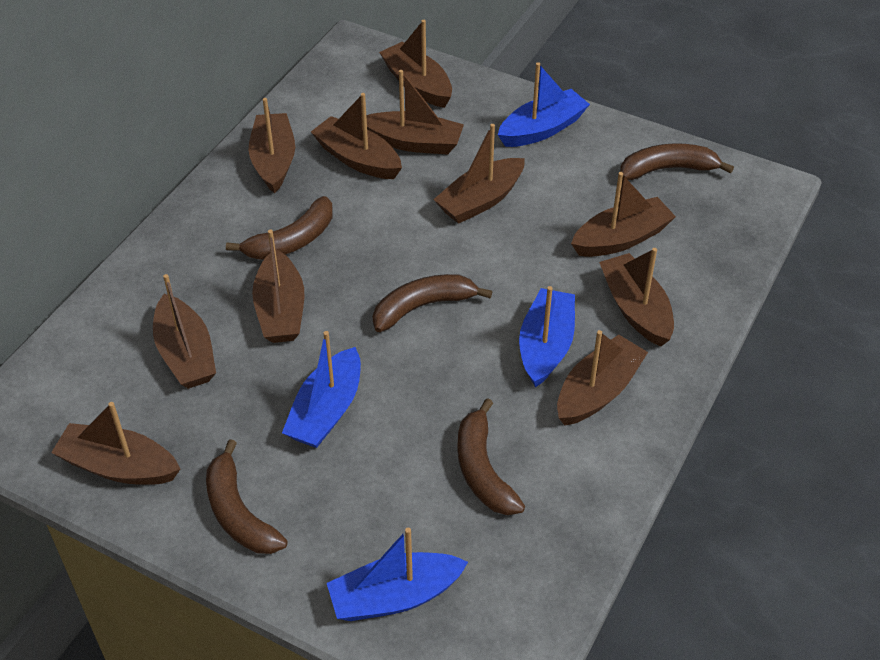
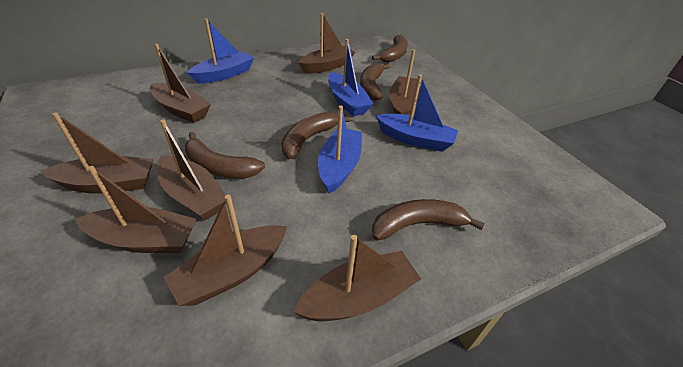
brown boat: 11 -> 8

